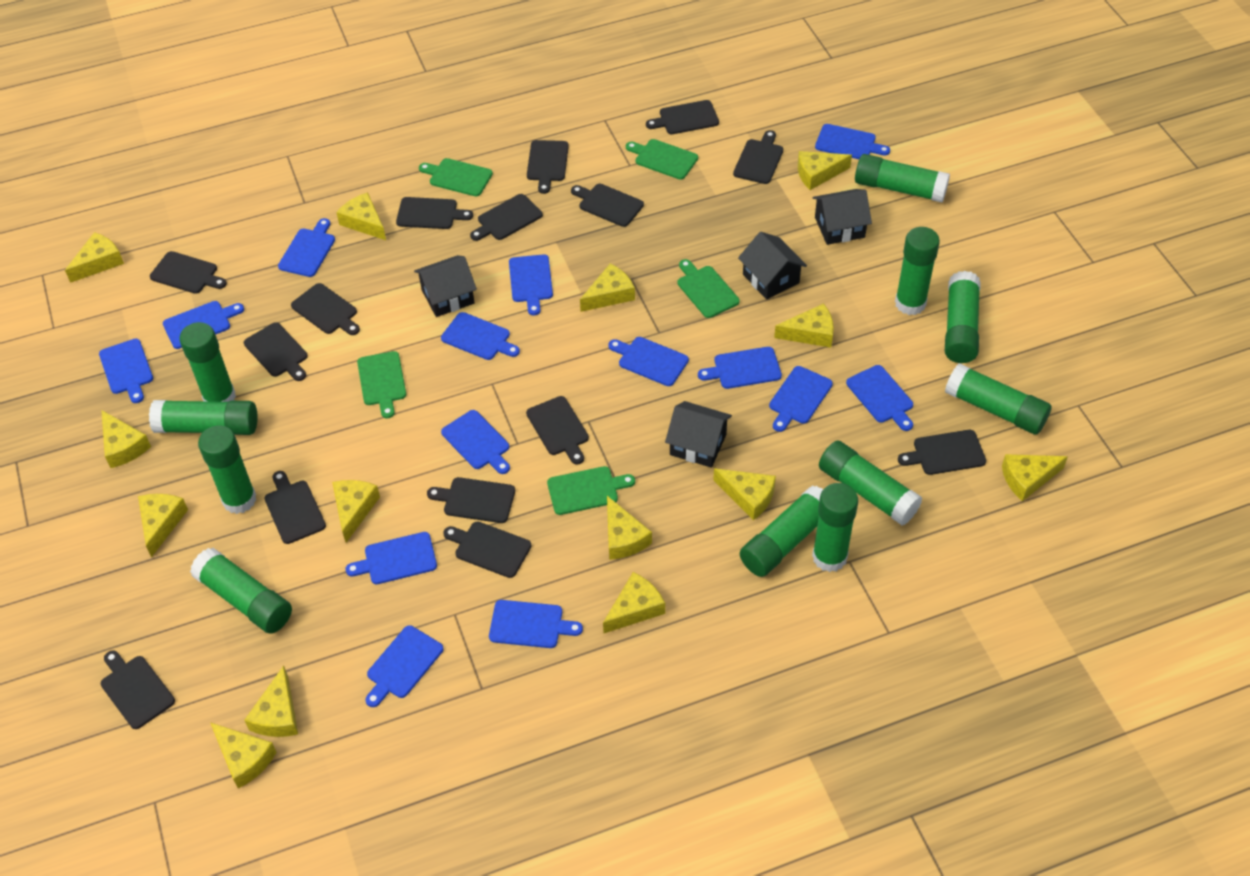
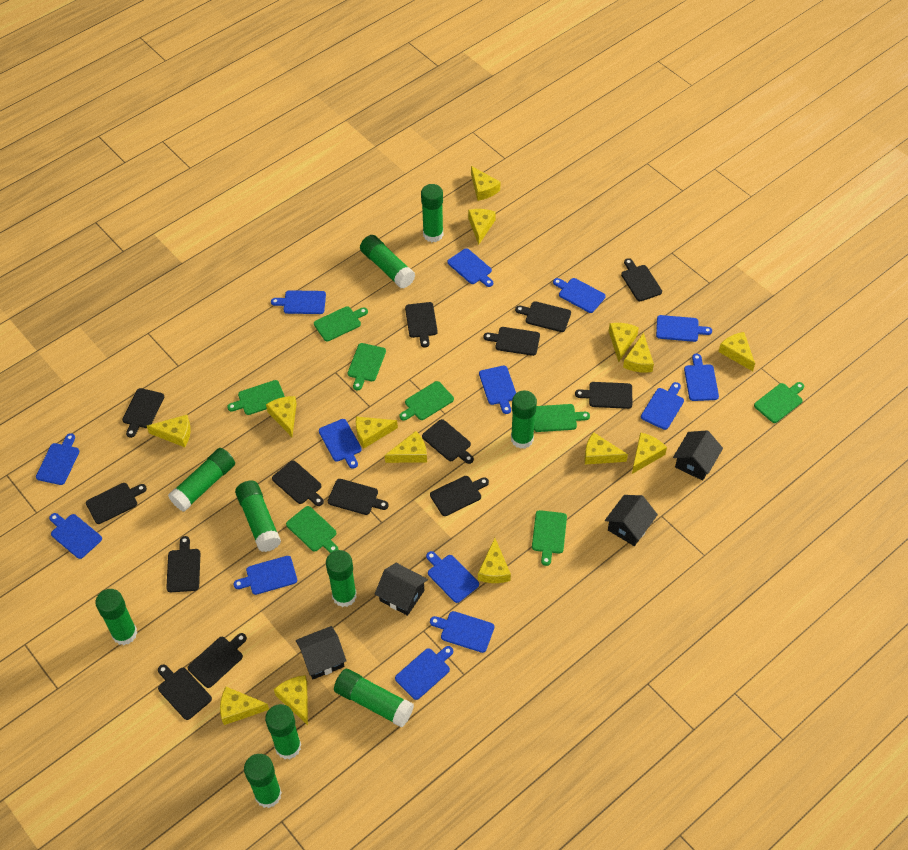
black cutting board: 15 -> 14
green cutting board: 5 -> 8
green glue stick: 11 -> 10

